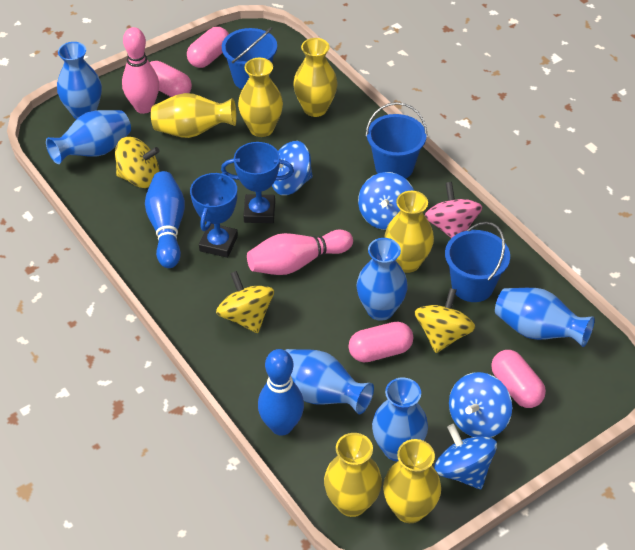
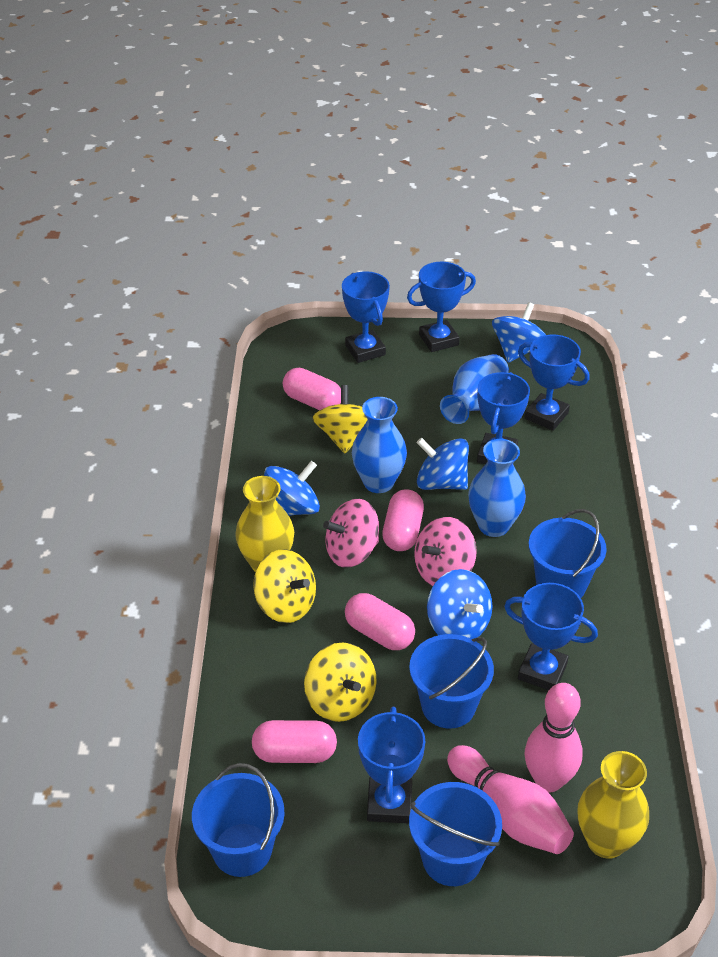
blue bowling pin: 2 -> 0
blue bucket: 3 -> 4
blue trophy: 2 -> 6
blue vase: 6 -> 3
pink spinning top: 1 -> 2
yellow vase: 6 -> 2

